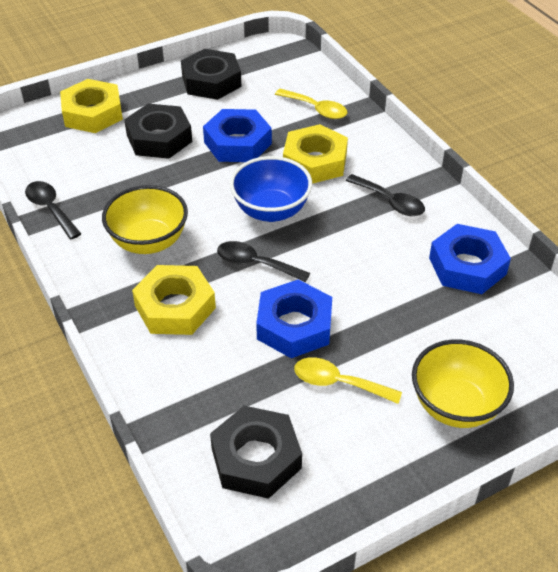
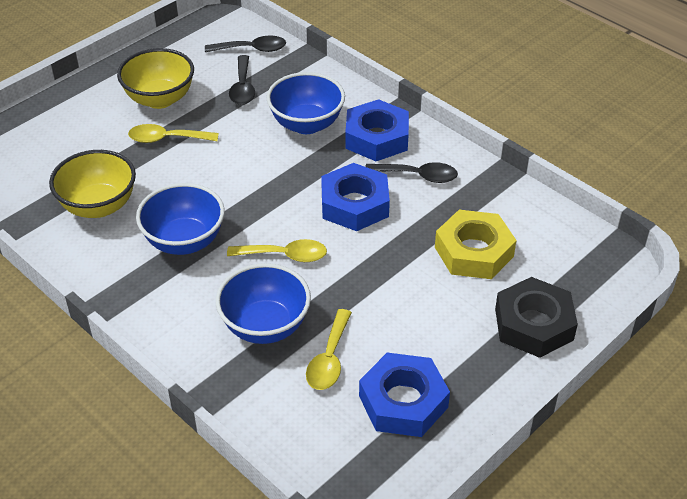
black nut: 3 -> 1
blue bowl: 1 -> 3
yellow nut: 3 -> 1
yellow spoon: 2 -> 3

